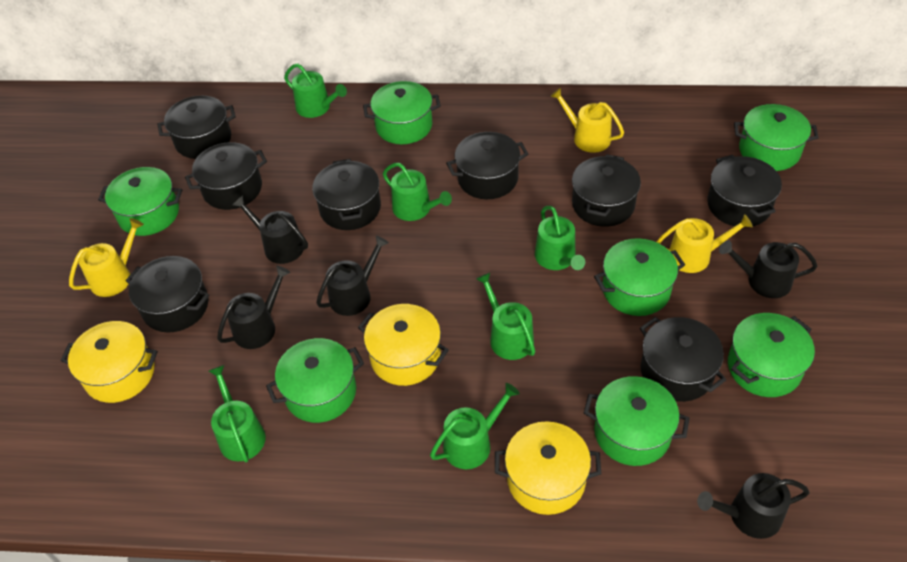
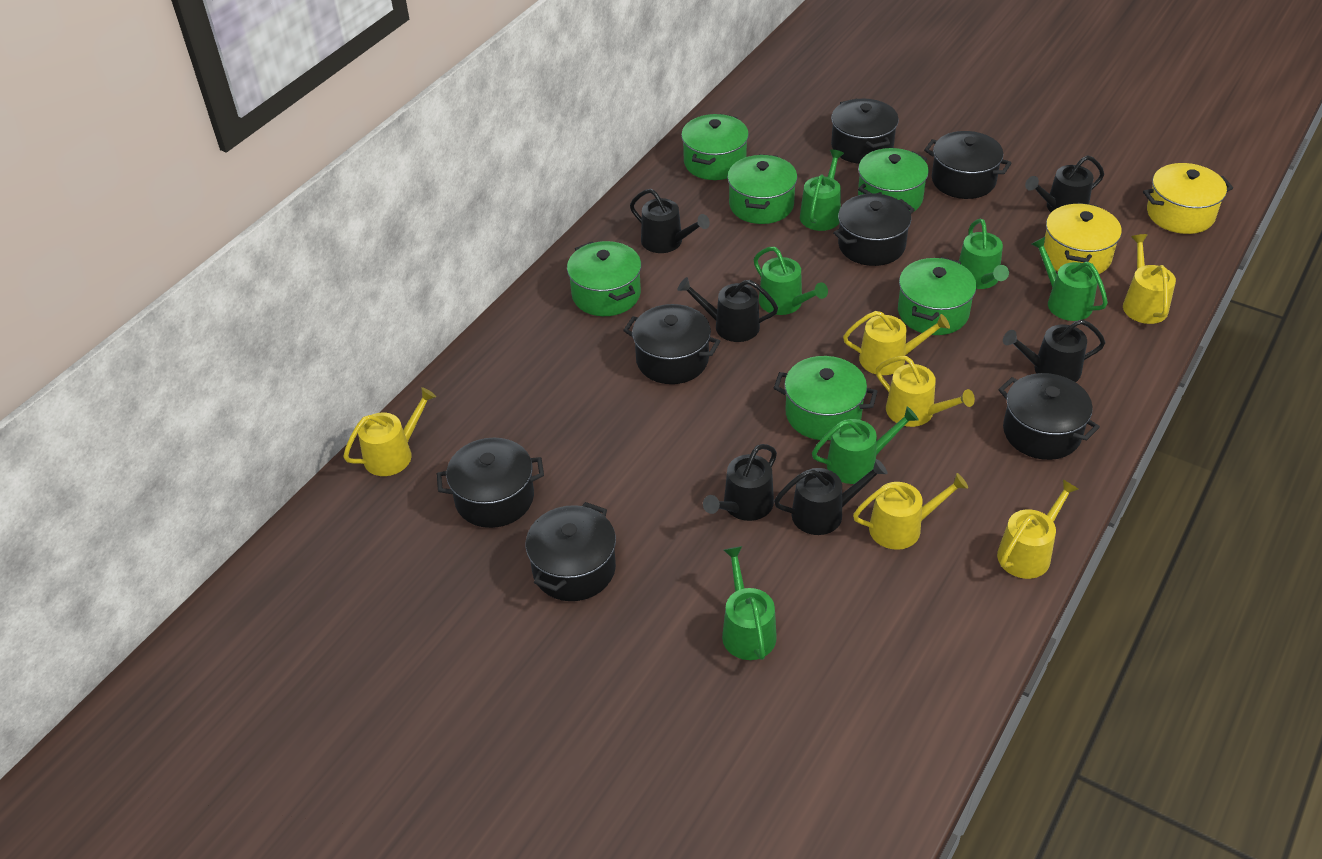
black pot: 8 -> 7
black watering can: 5 -> 6
green pot: 7 -> 6
yellow pot: 3 -> 2
yellow watering can: 3 -> 6

